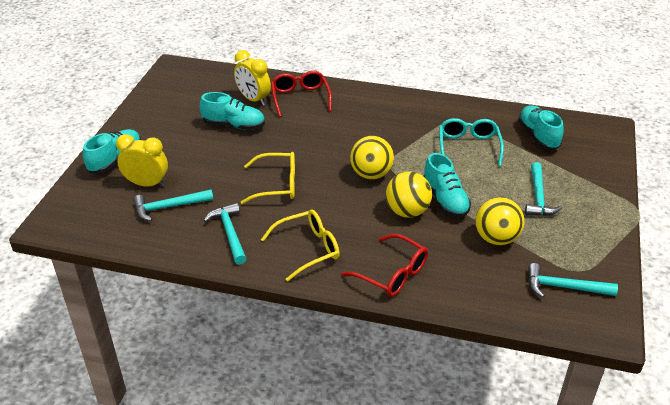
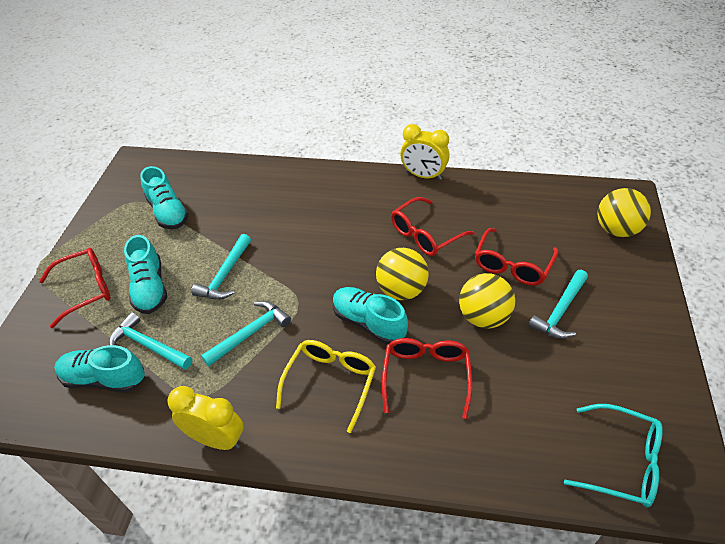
red glasses: 2 -> 4
yellow glasses: 2 -> 1

